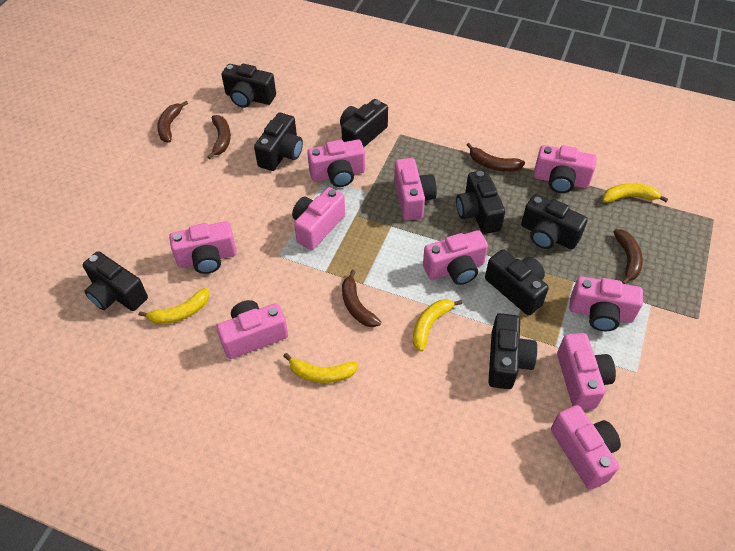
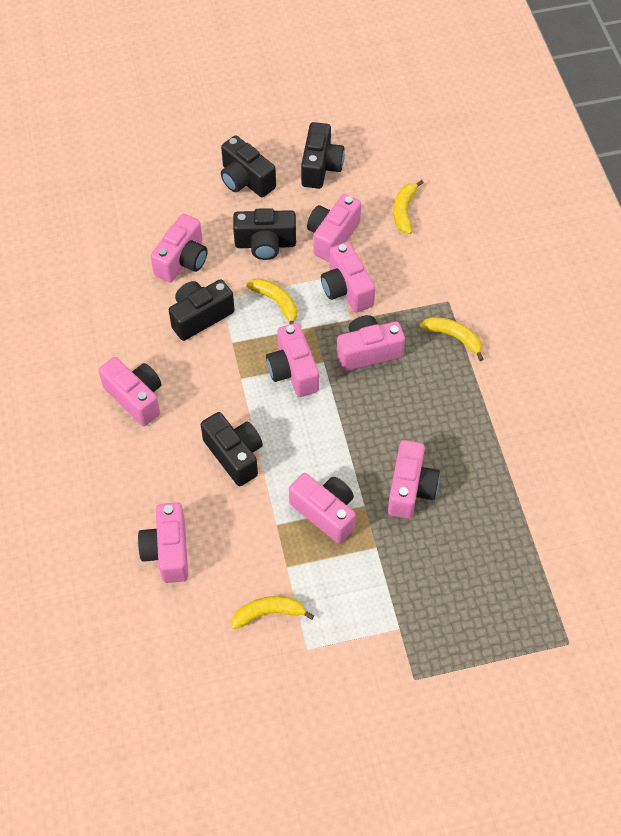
black camera: 8 -> 5
brown banana: 5 -> 0
pink camera: 10 -> 9

